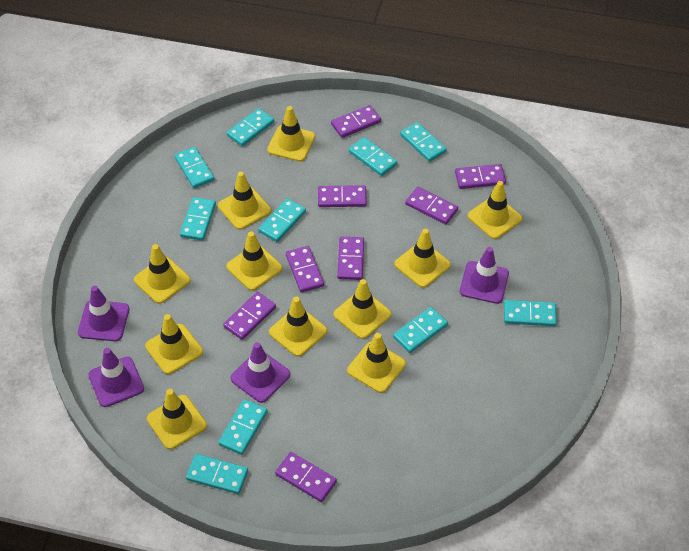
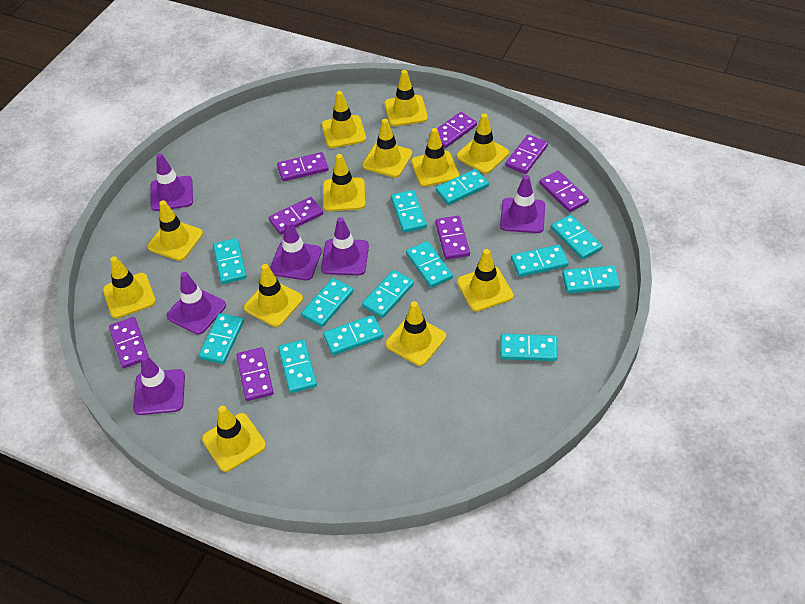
purple traffic cone: 4 -> 6
turquoise domino: 10 -> 13
yellow traffic cone: 11 -> 12

